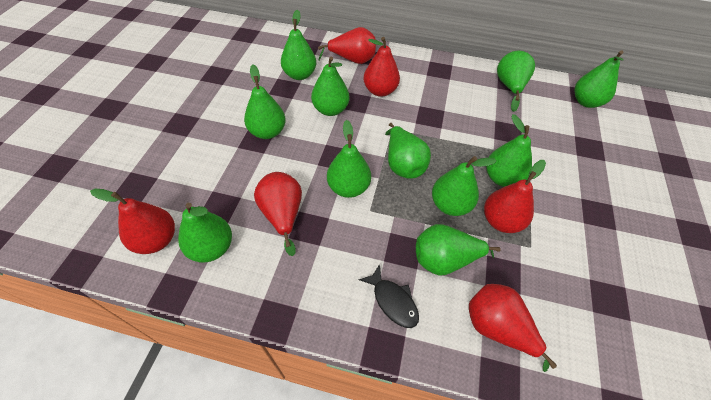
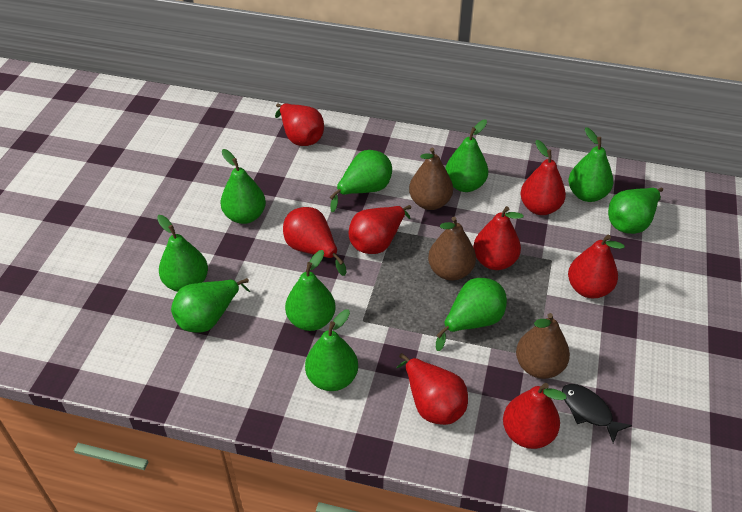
brown pear: 0 -> 3
green pear: 11 -> 10
red pear: 6 -> 8

